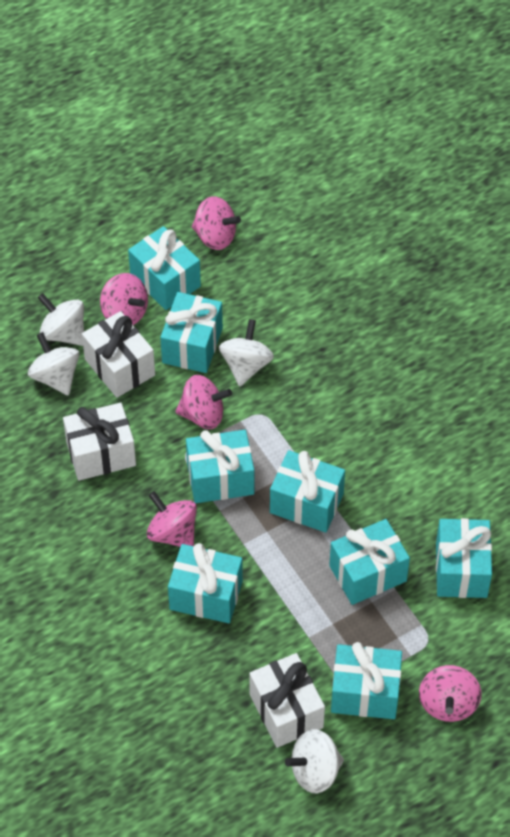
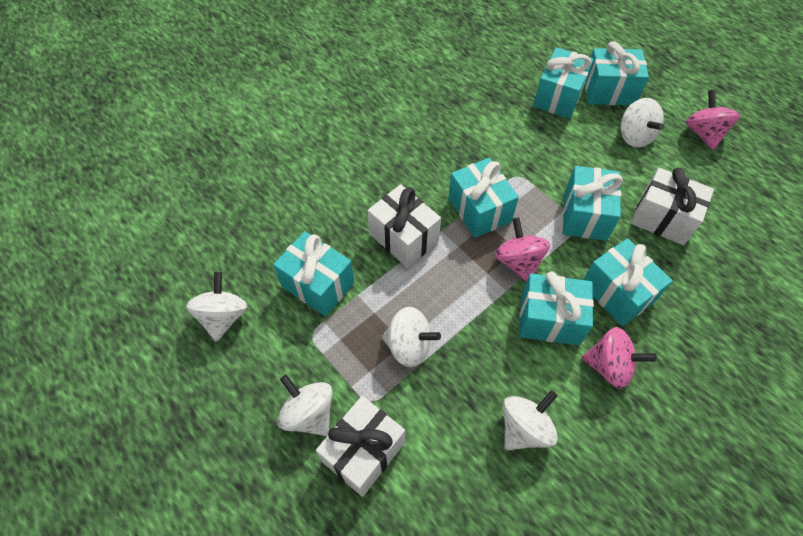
pink spinning top: 5 -> 3
turquoise gift: 8 -> 7
white spinning top: 4 -> 5

